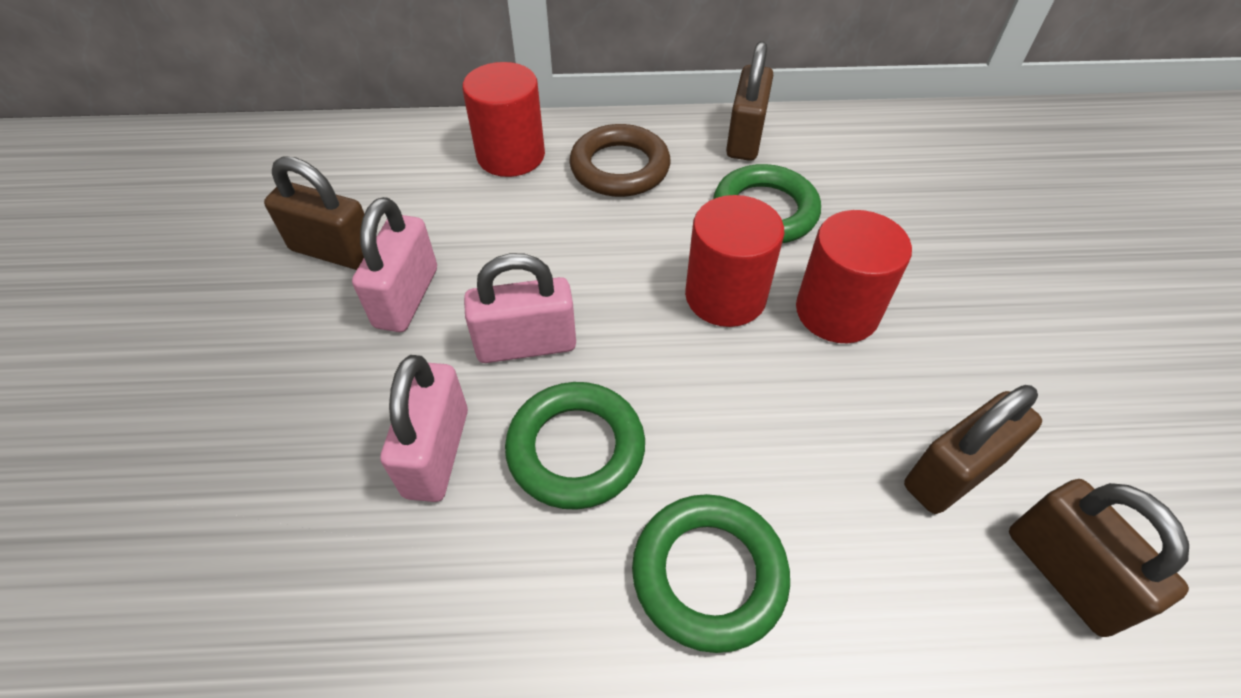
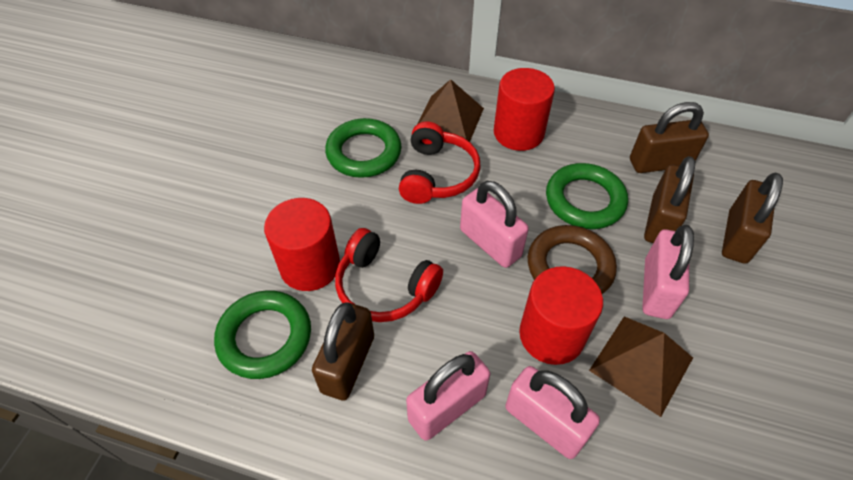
brown pyramid: 0 -> 2
pink padlock: 3 -> 4
red headphones: 0 -> 2

